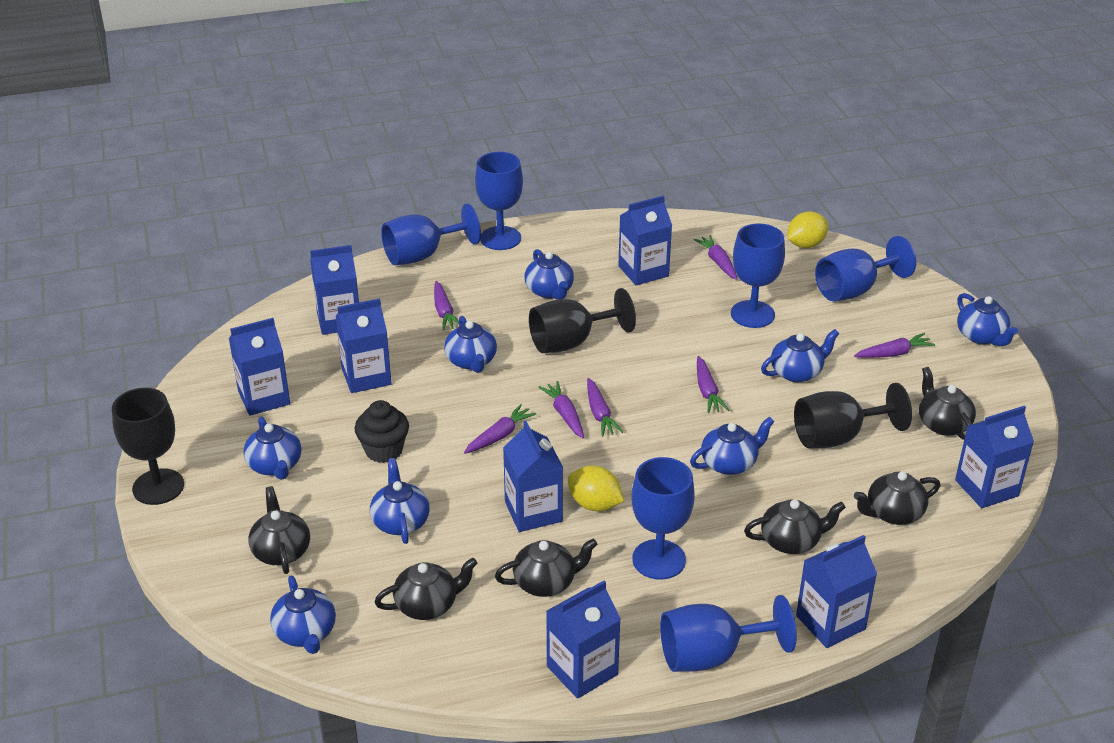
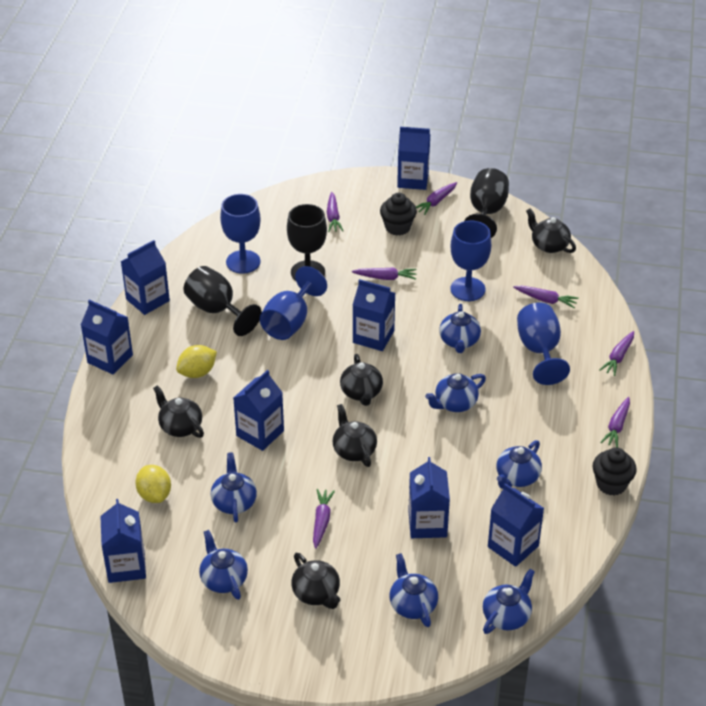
black cupcake: 1 -> 2
black teapot: 6 -> 5
blue goblet: 6 -> 4
blue teapot: 8 -> 7

